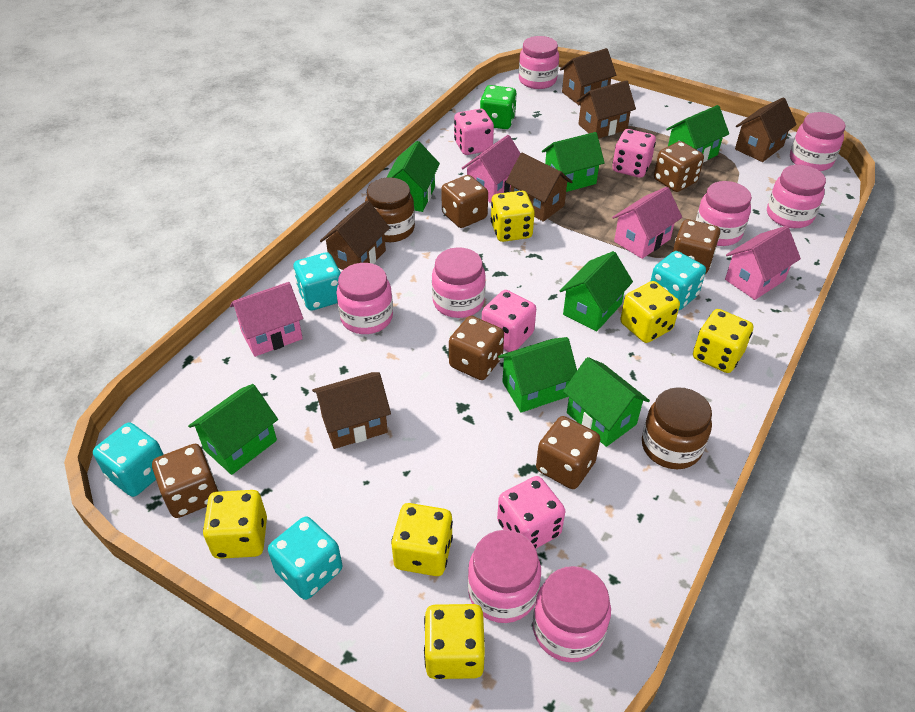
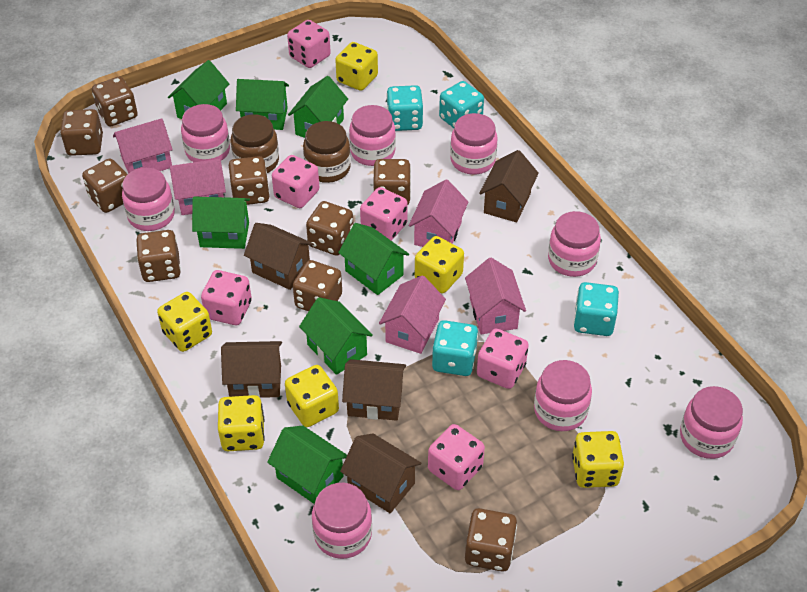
brown dice: 6 -> 9
brown house: 6 -> 5
green dice: 1 -> 0
pink dice: 4 -> 6
pink house: 4 -> 5

